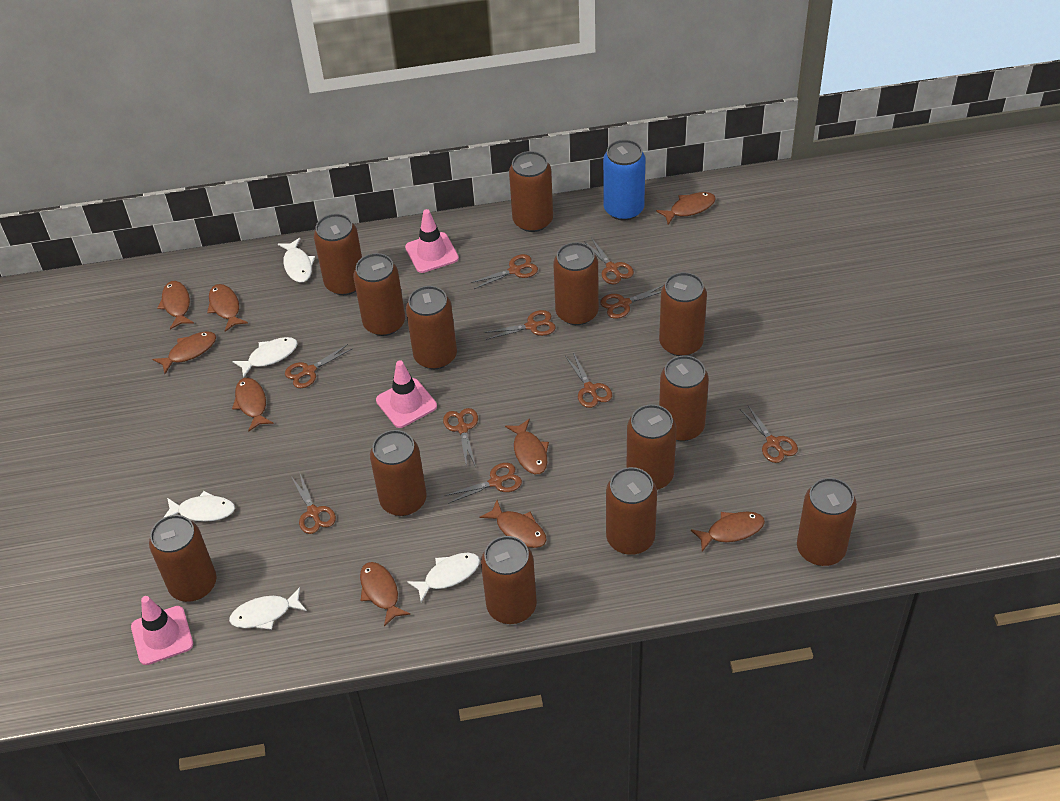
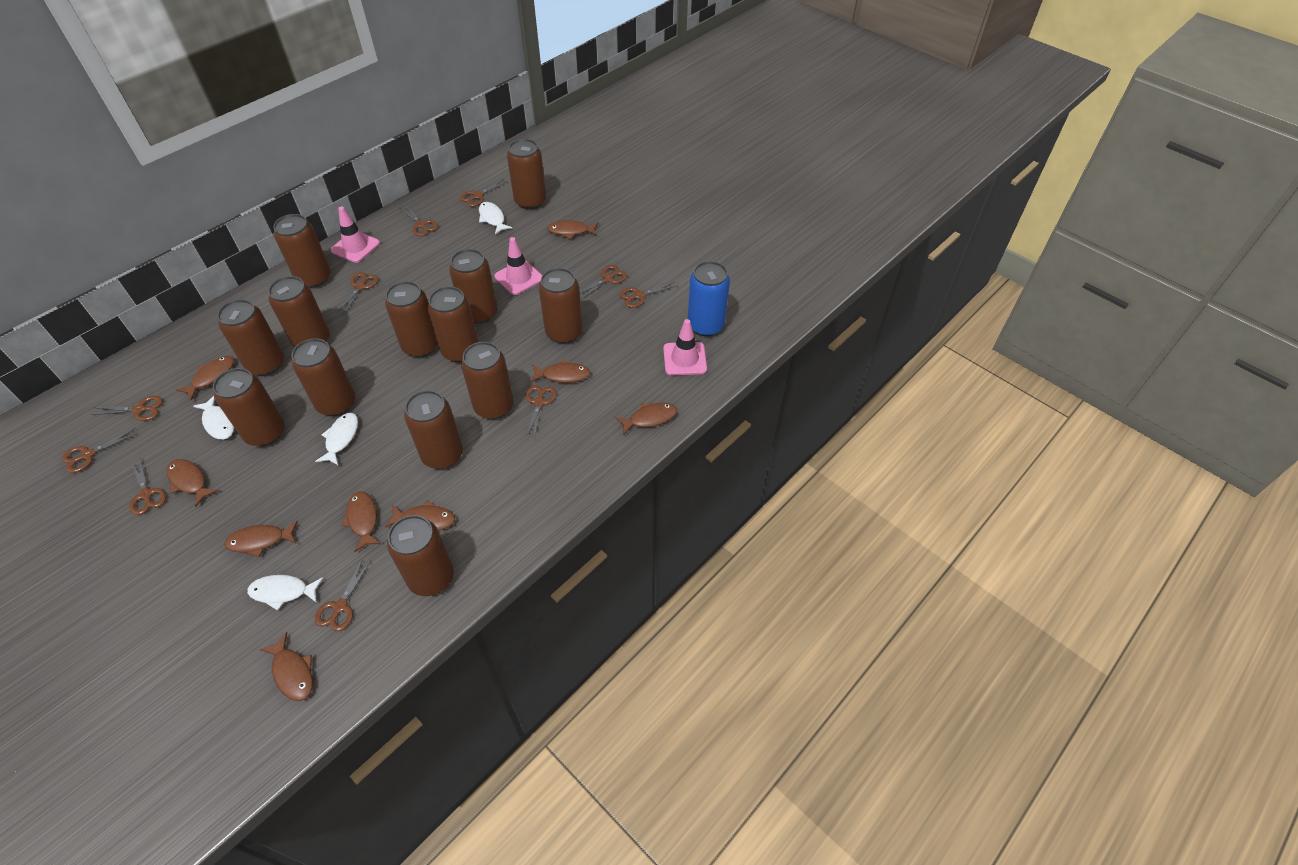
white fish: 5 -> 4

